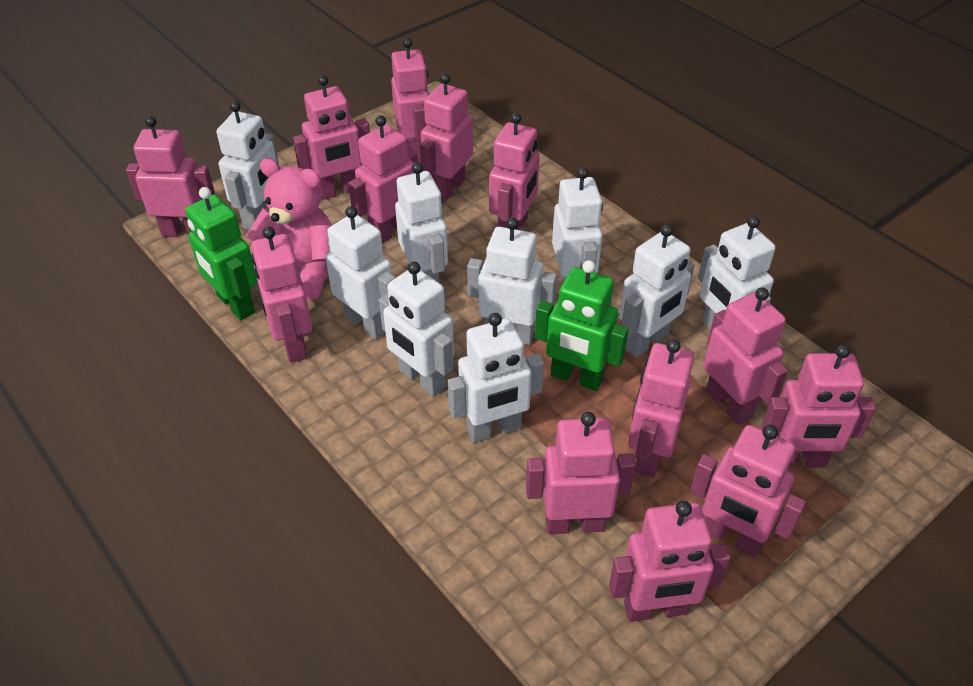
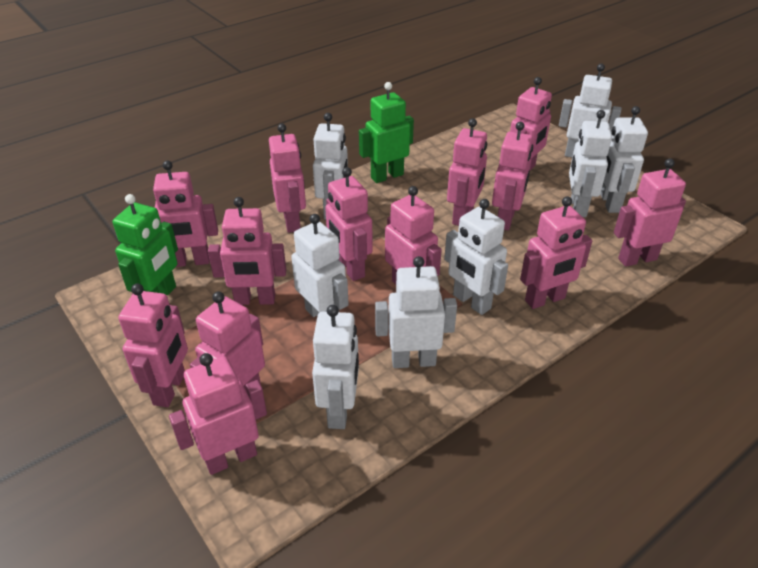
pink teddy bear: 1 -> 0
white robot: 9 -> 8

